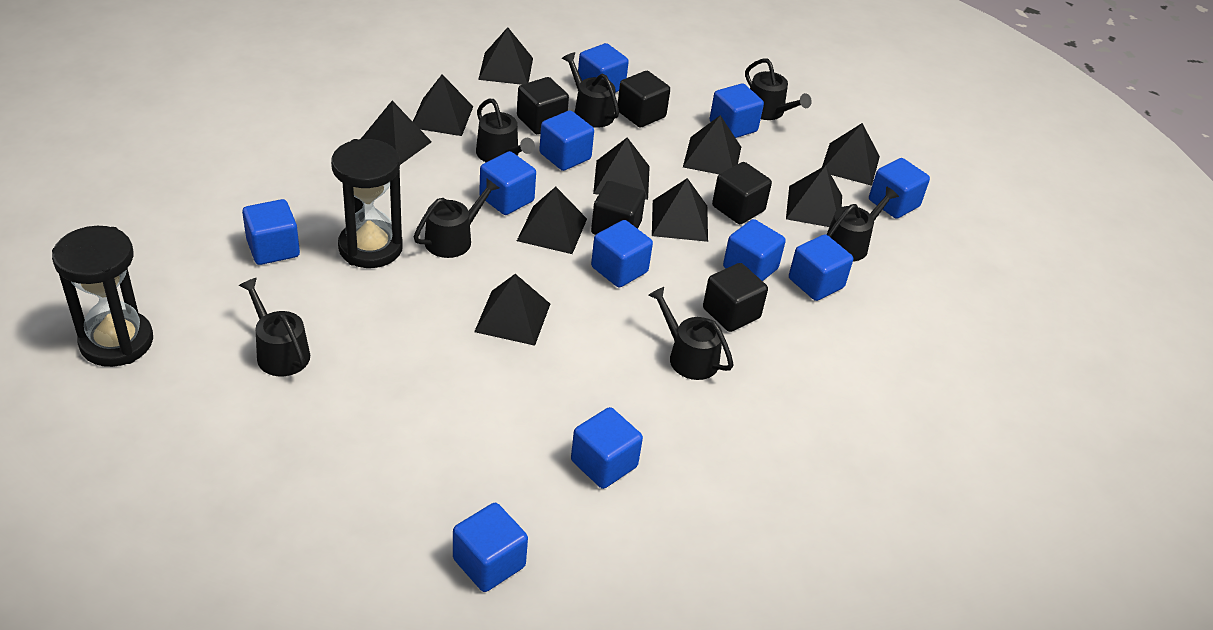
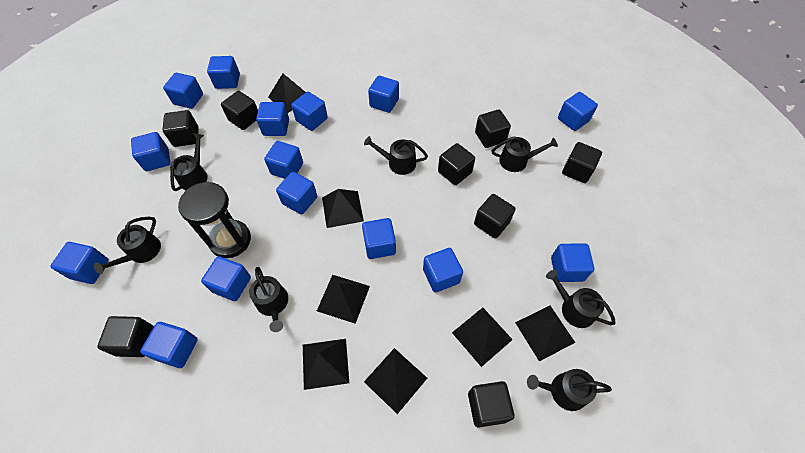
black cube: 5 -> 8
black hourglass: 2 -> 1
black pyramid: 10 -> 7
blue cube: 11 -> 15

